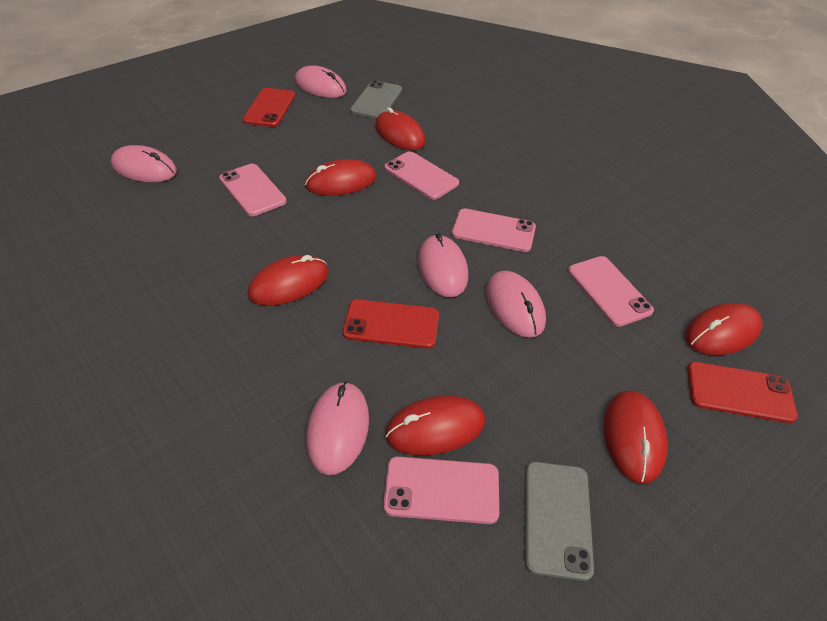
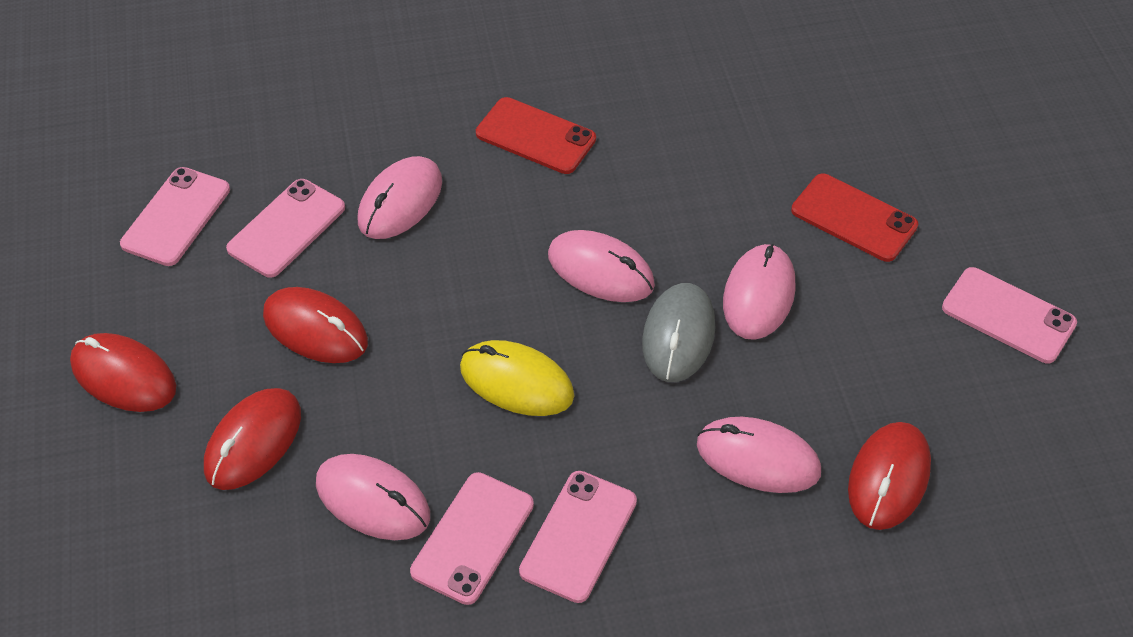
grey mouse: 0 -> 1
grey phone: 2 -> 0
red mouse: 6 -> 4
red phone: 3 -> 2
yellow mouse: 0 -> 1

